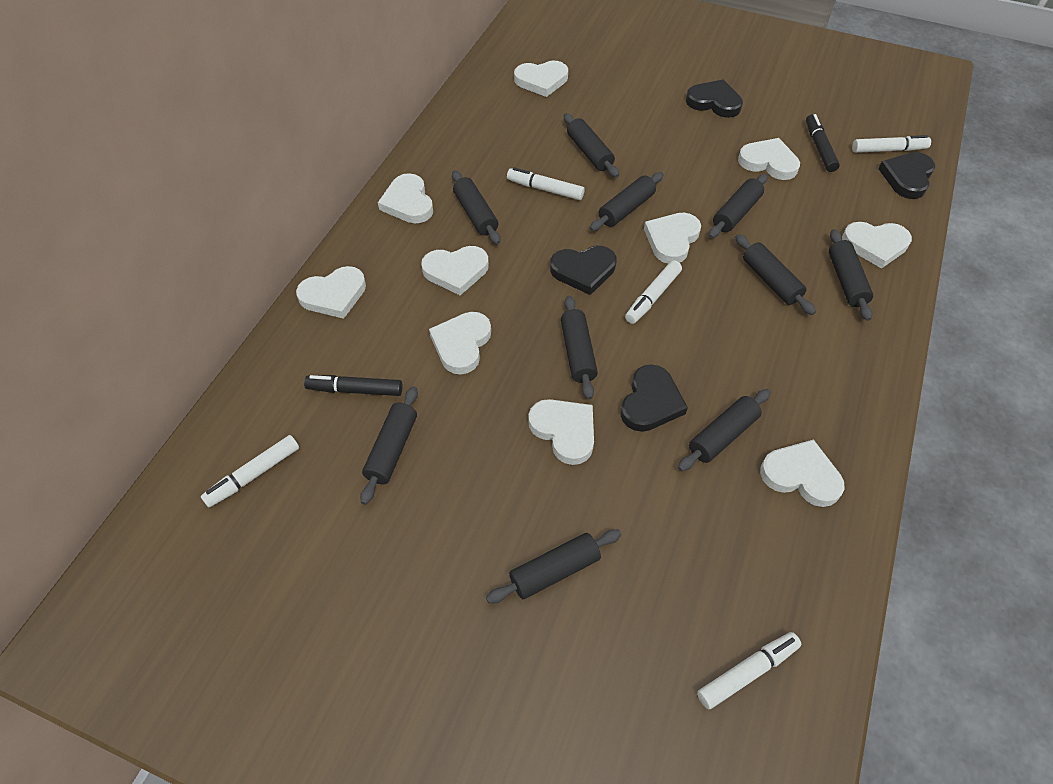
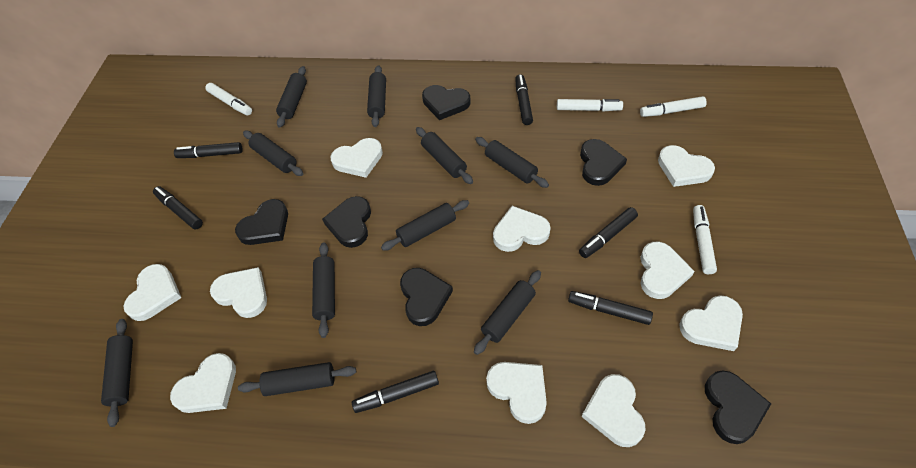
black heart: 4 -> 6
black marker: 2 -> 6
white marker: 5 -> 4

